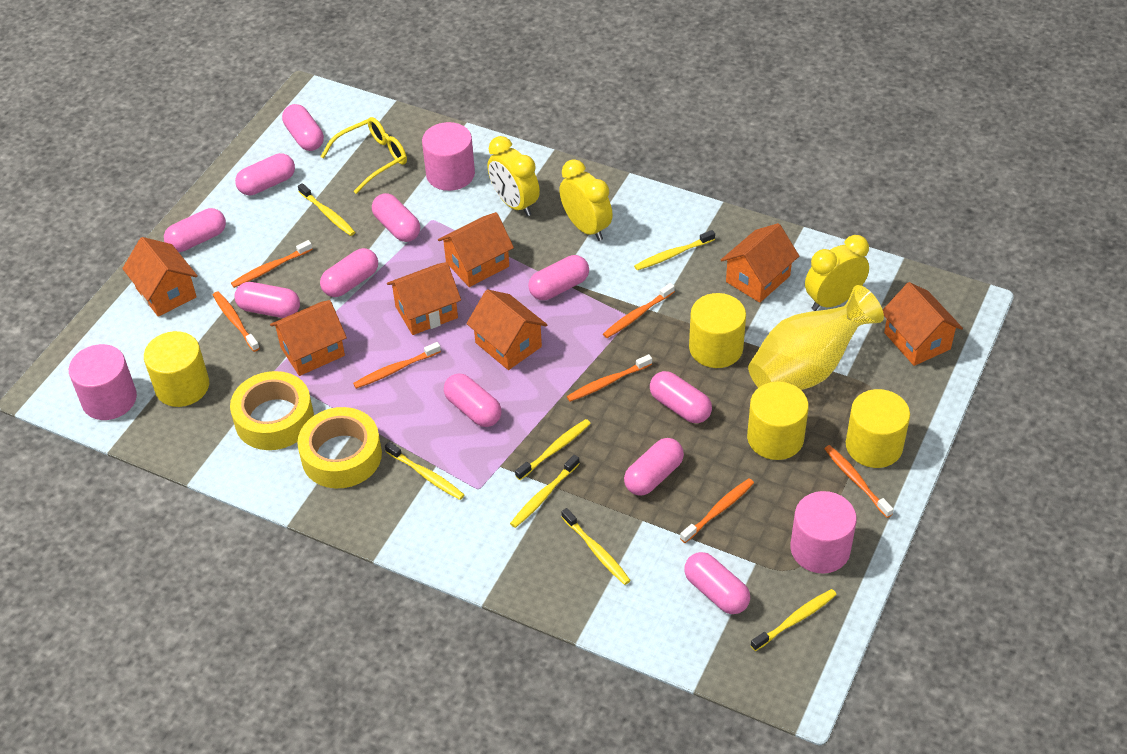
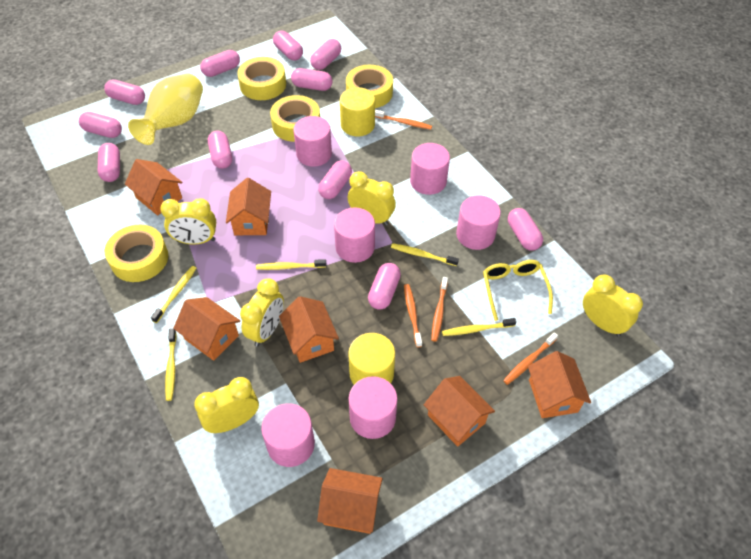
orange toothbrush: 7 -> 4
pink cylinder: 3 -> 6
yellow clock: 3 -> 5
yellow cylinder: 4 -> 2
yellow tape: 2 -> 4
yellow toothbrush: 7 -> 5

